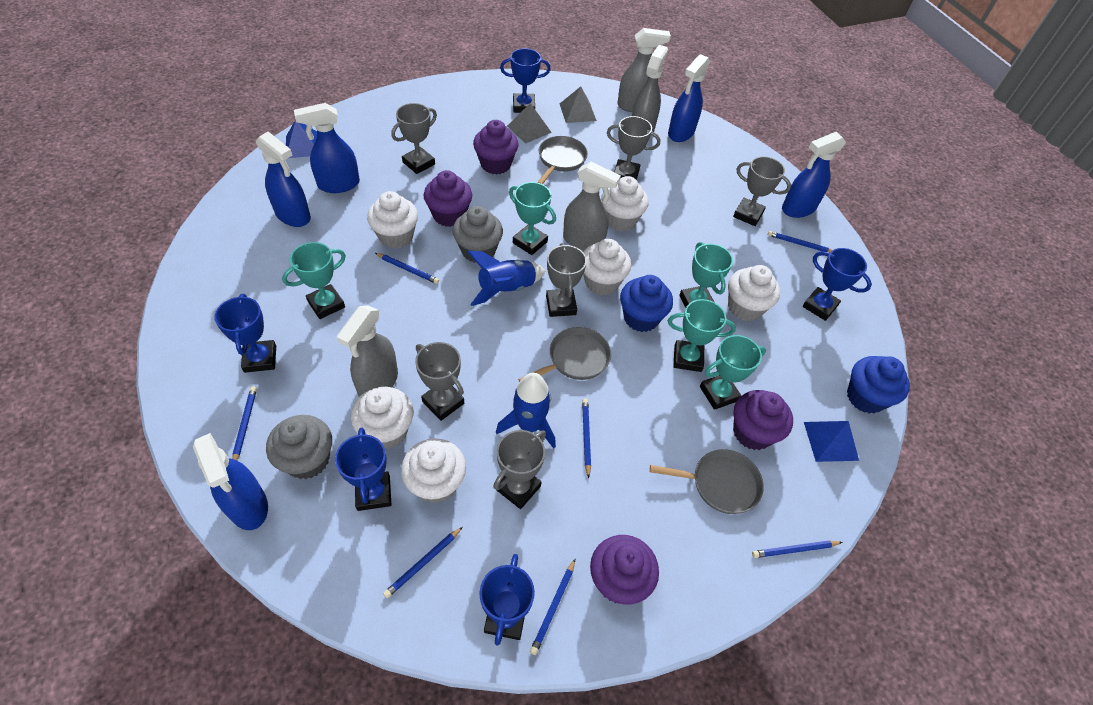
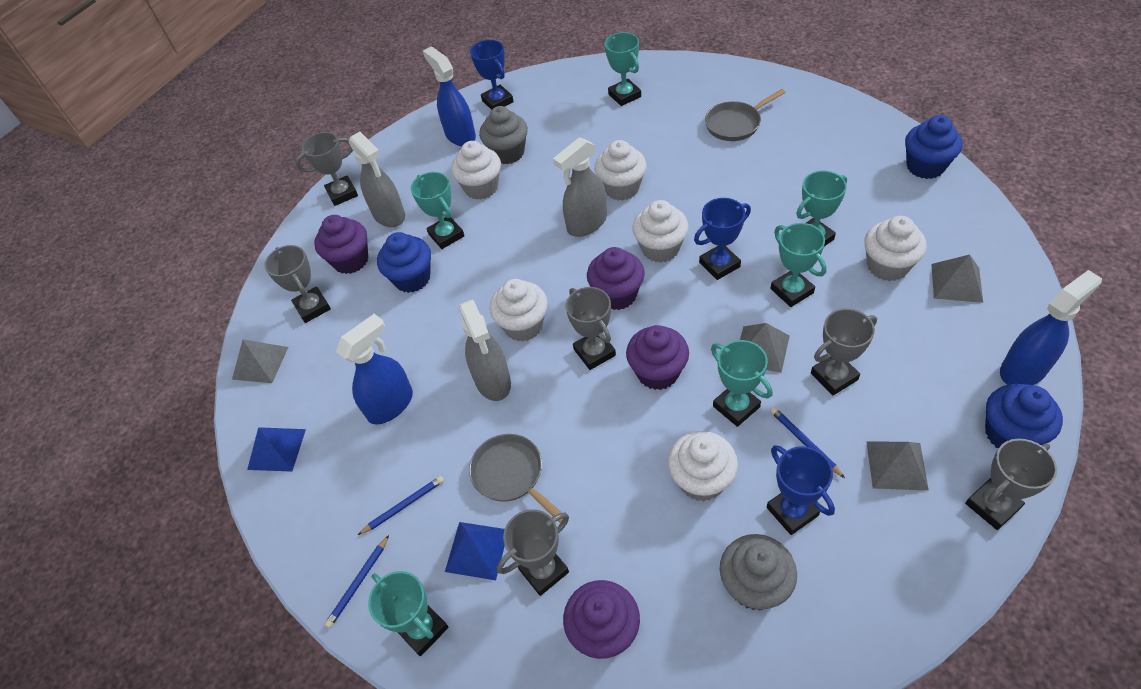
blue cupcake: 2 -> 3
blue pencil: 7 -> 3
blue rocket: 2 -> 0
blue spray bottle: 5 -> 3
blue trophy: 5 -> 3
grey pan: 3 -> 2
grey pyramid: 2 -> 4
grey spray bottle: 4 -> 3
turquoise trophy: 5 -> 6

